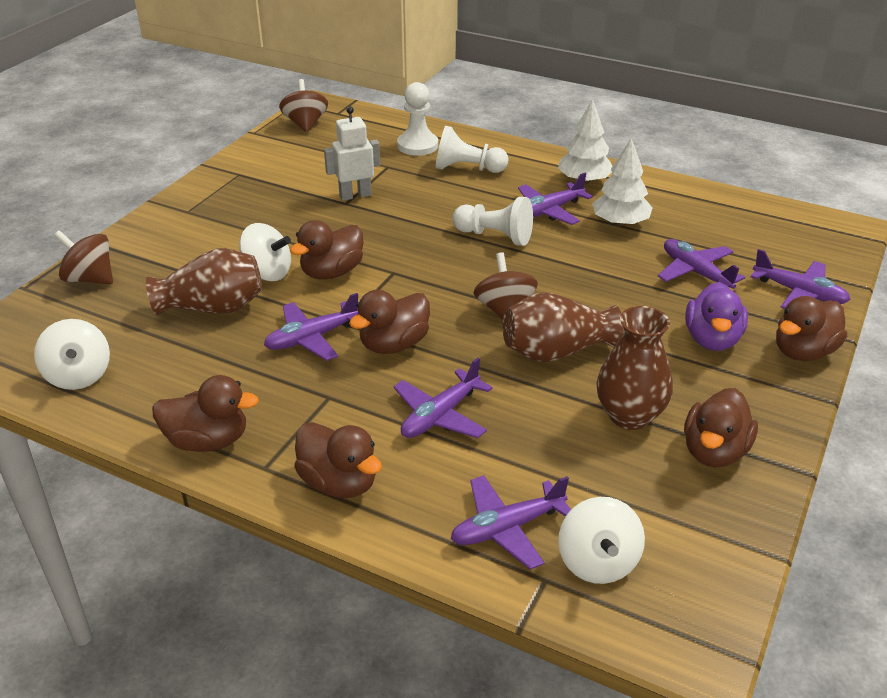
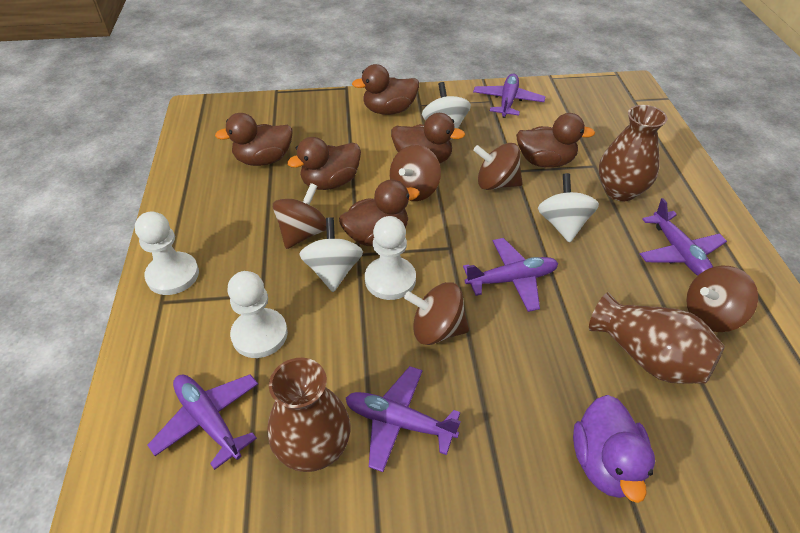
brown spinning top: 3 -> 5
purple plane: 6 -> 5
white robot: 1 -> 0
white tree: 2 -> 0

